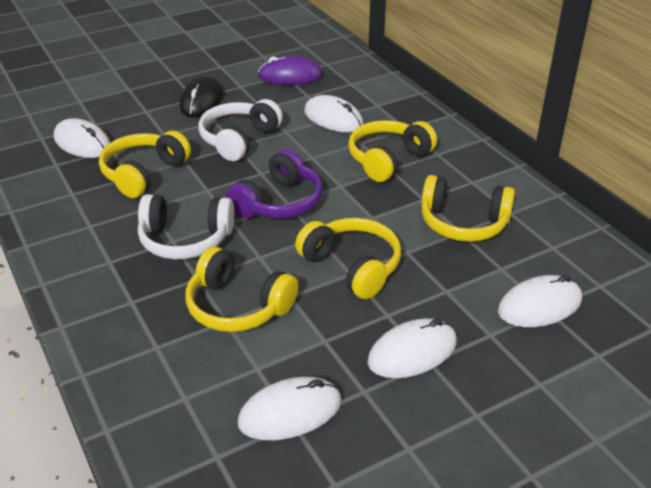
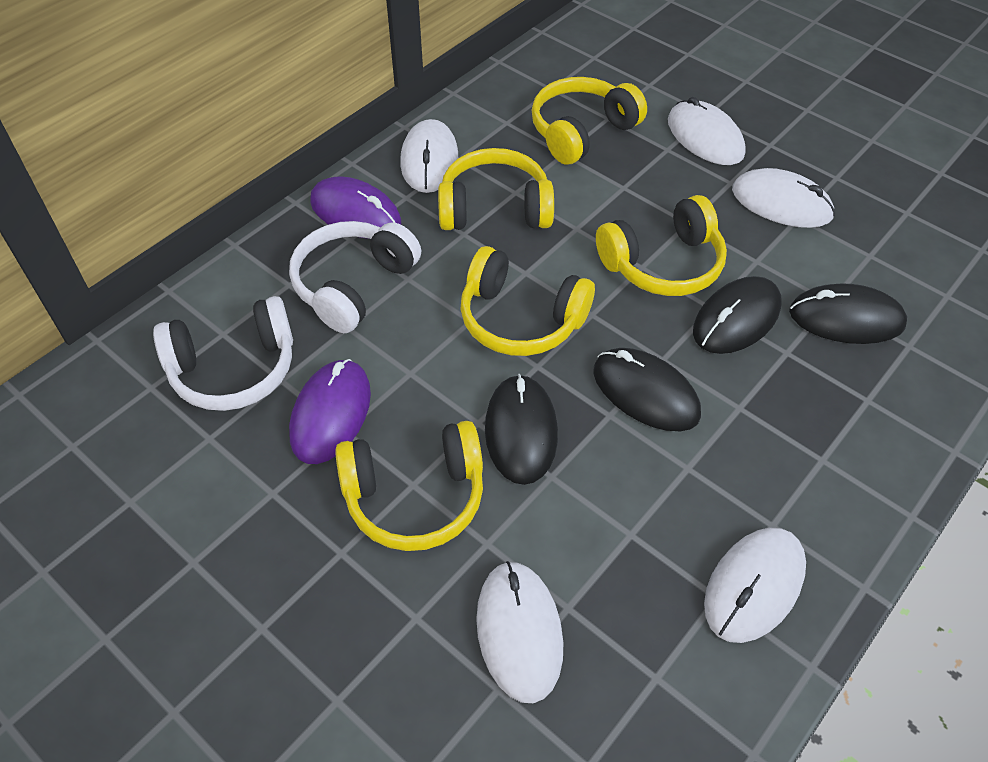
black mouse: 1 -> 4
purple headphones: 1 -> 0
purple mouse: 1 -> 2

